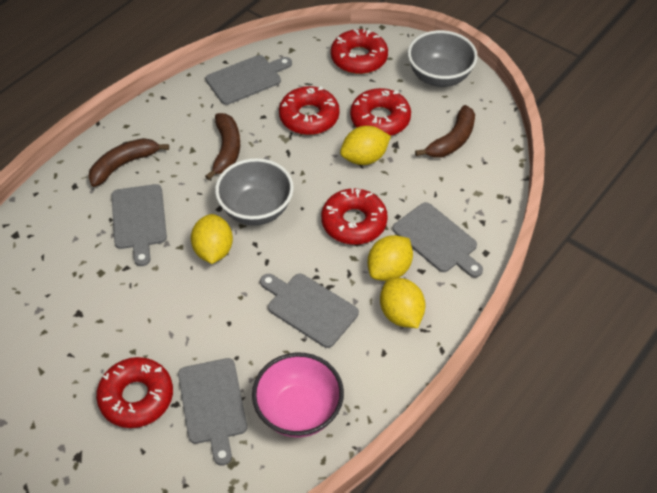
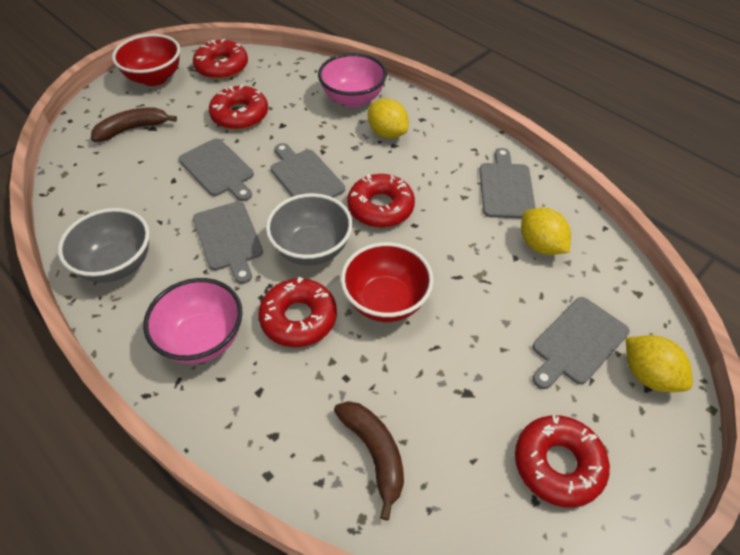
brown banana: 3 -> 2
pink bowl: 1 -> 2
red bowl: 0 -> 2
yellow lemon: 4 -> 3

